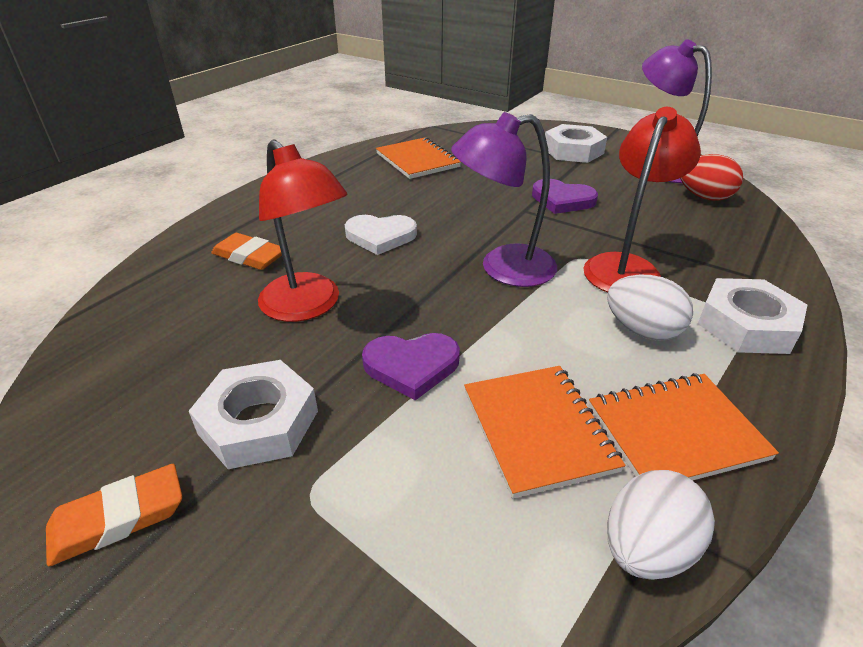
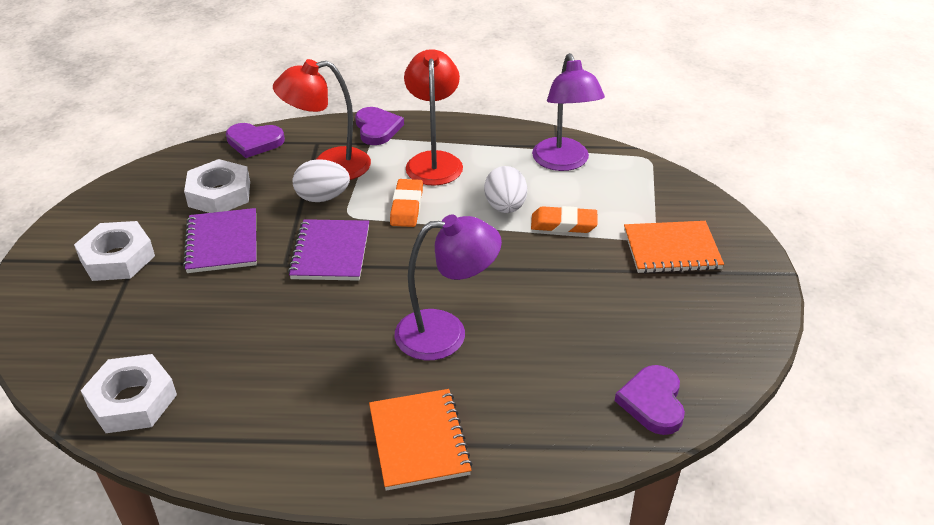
orange notebook: 3 -> 2
purple heart: 2 -> 3
purple notebook: 0 -> 2
red egg: 1 -> 0
white heart: 1 -> 0

